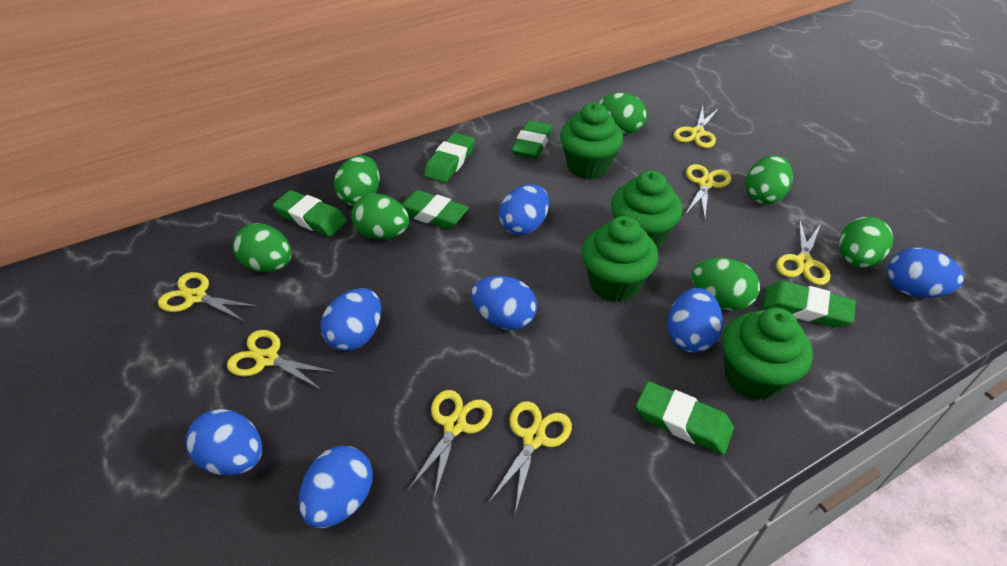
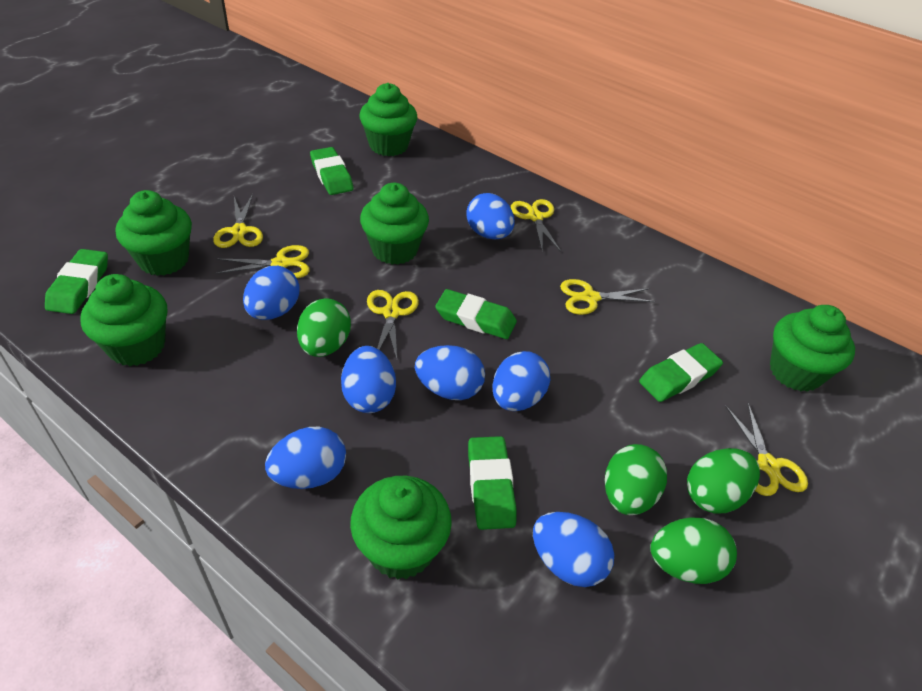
green cupcake: 4 -> 6
green egg: 7 -> 4
green eraser: 6 -> 5
yellow scissors: 7 -> 6

